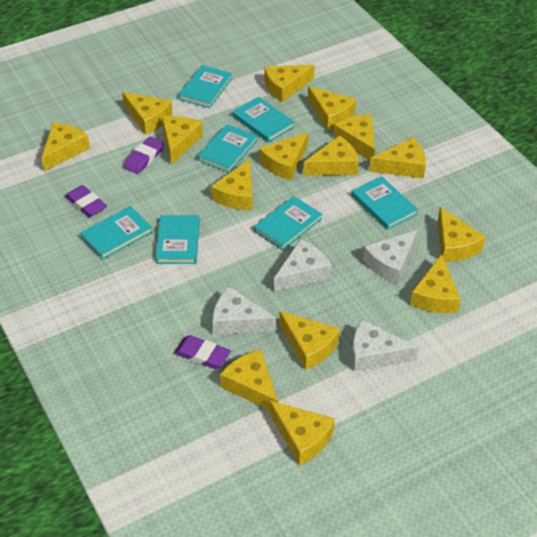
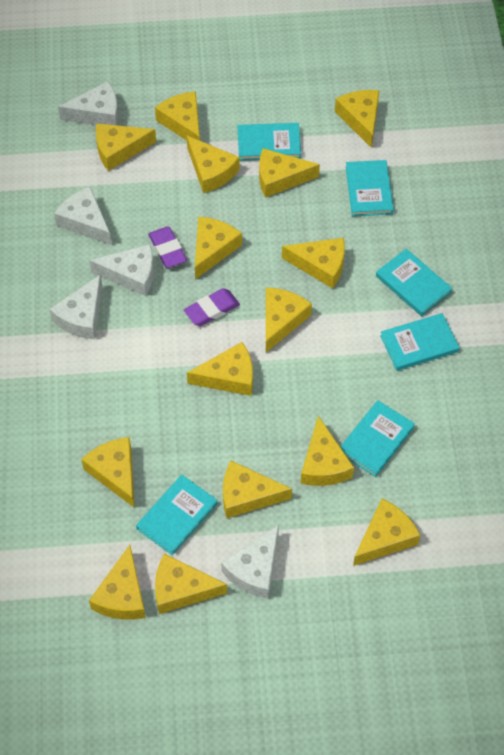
purple eraser: 3 -> 2
turquoise book: 7 -> 6
white cheese: 4 -> 5

